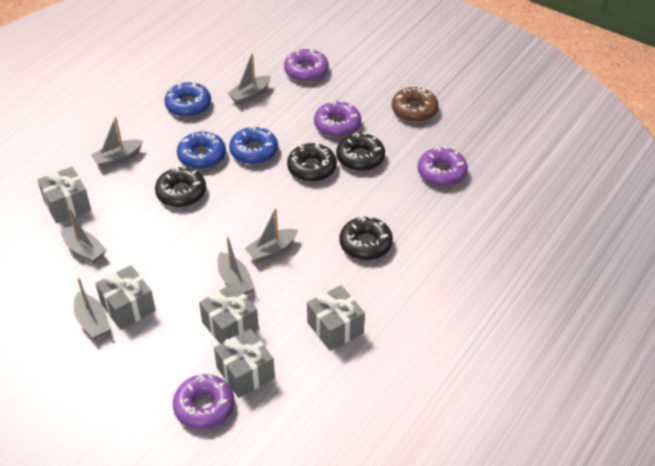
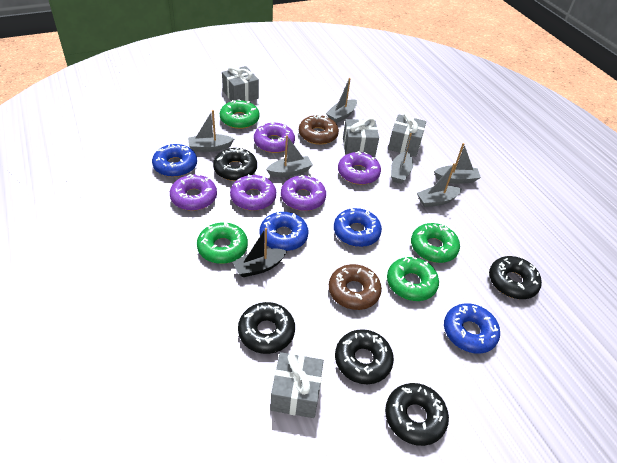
black boat: 0 -> 1
black donut: 4 -> 5
blue donut: 3 -> 4
brown donut: 1 -> 2
green donut: 0 -> 4
grey gift: 5 -> 4
purple donut: 4 -> 5

